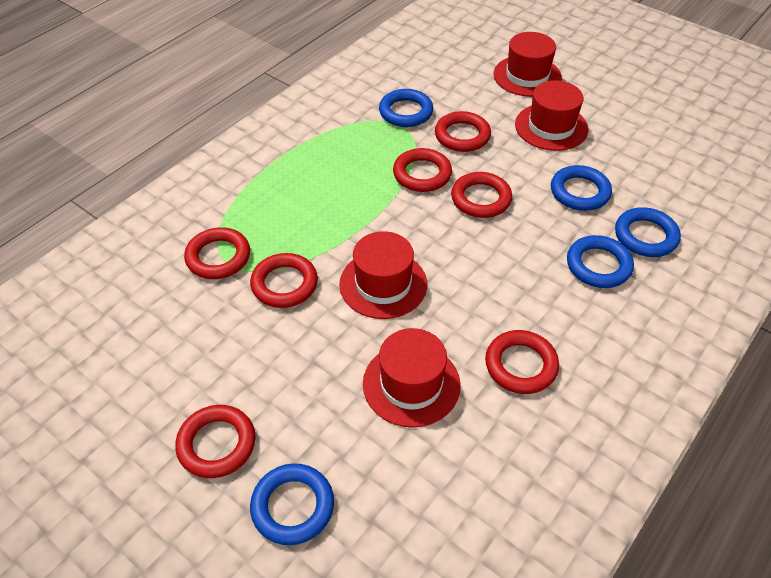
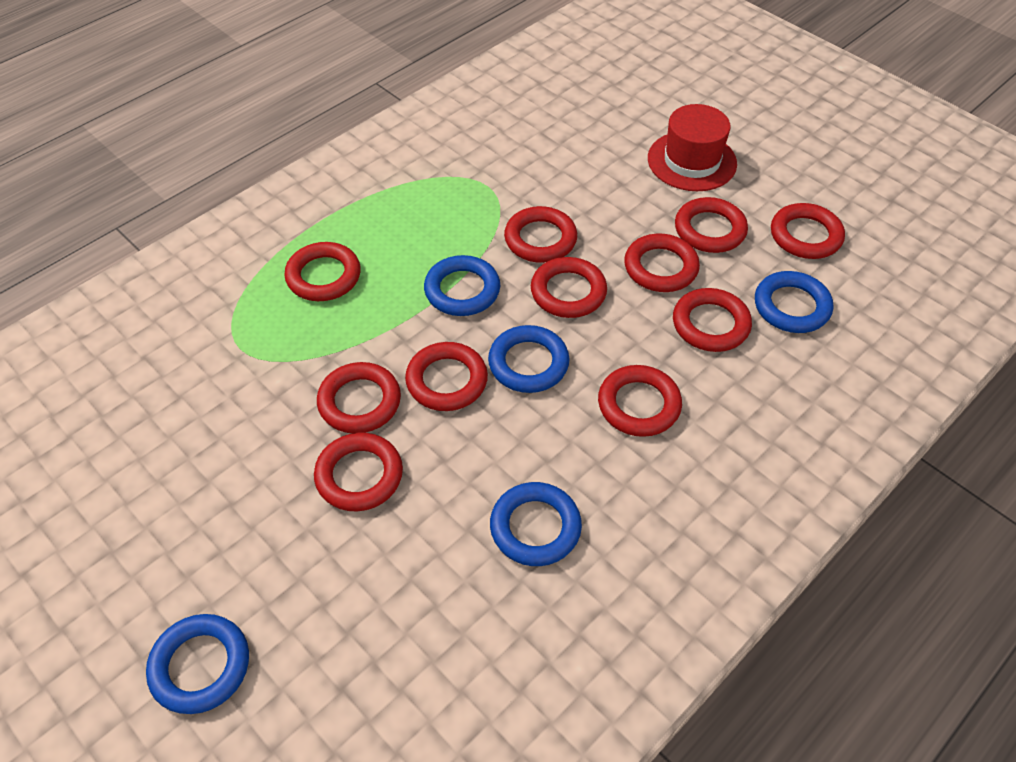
red hat: 4 -> 1
red ring: 7 -> 11

